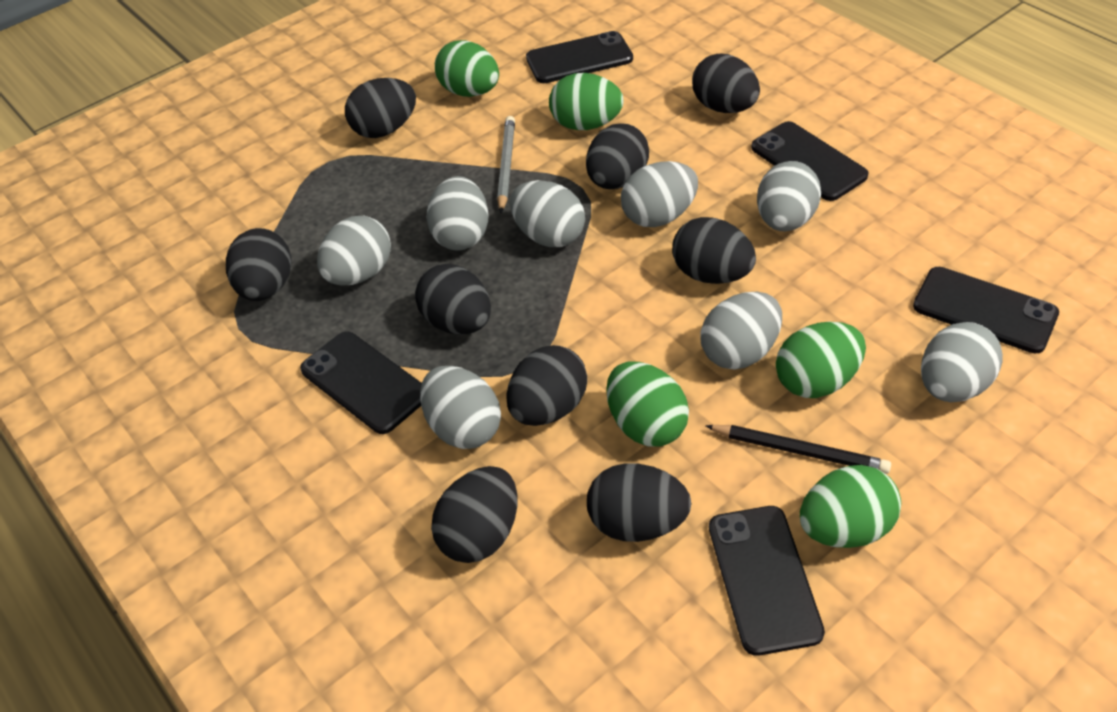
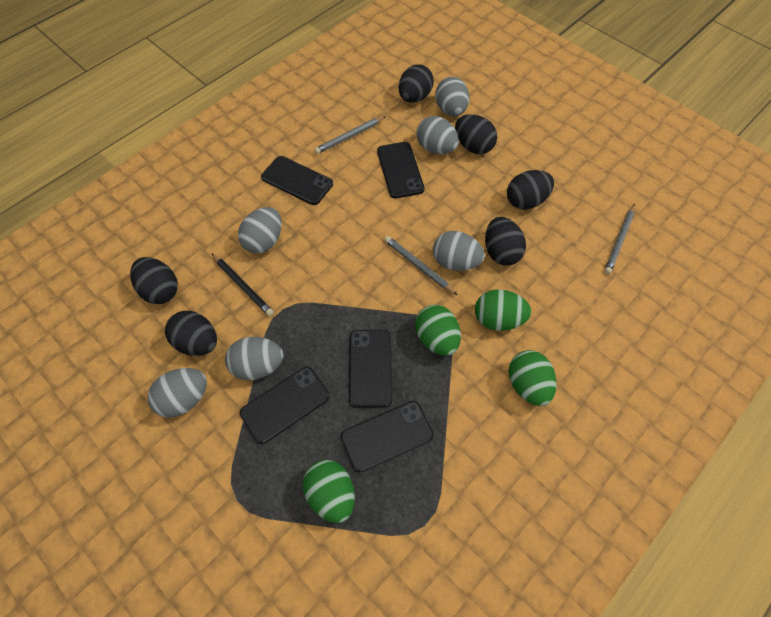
black egg: 9 -> 6
green egg: 5 -> 4
grey egg: 8 -> 6
grey pencil: 1 -> 3

